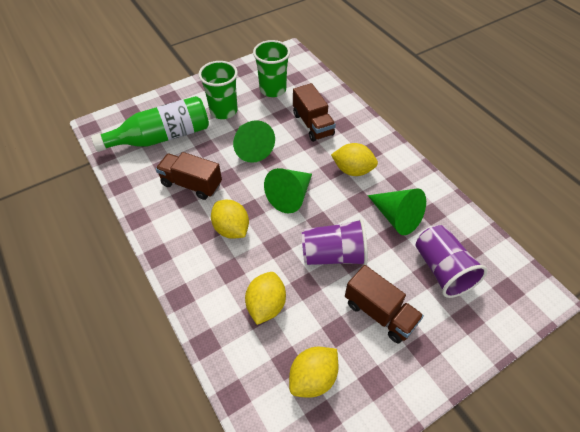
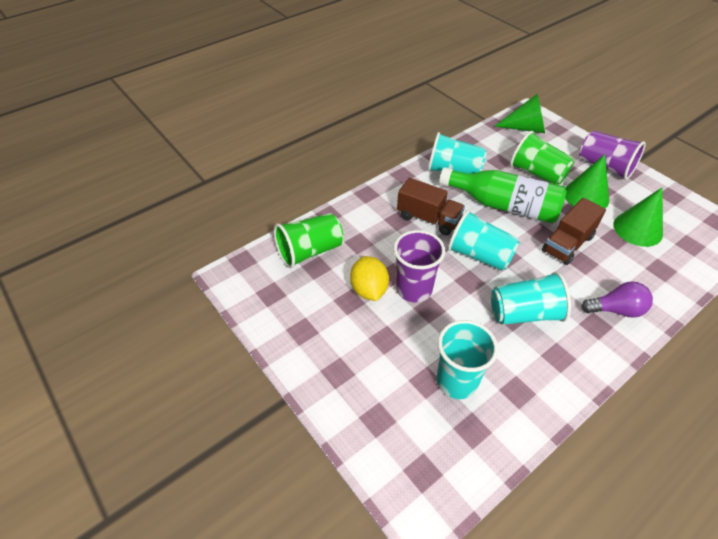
brown truck: 3 -> 2
purple light bulb: 0 -> 1
turquoise cup: 0 -> 4
yellow lemon: 4 -> 1

